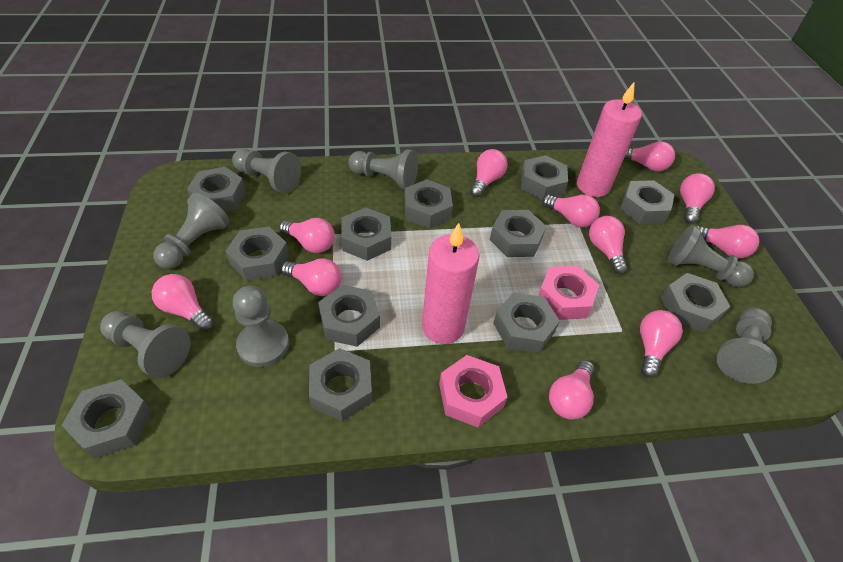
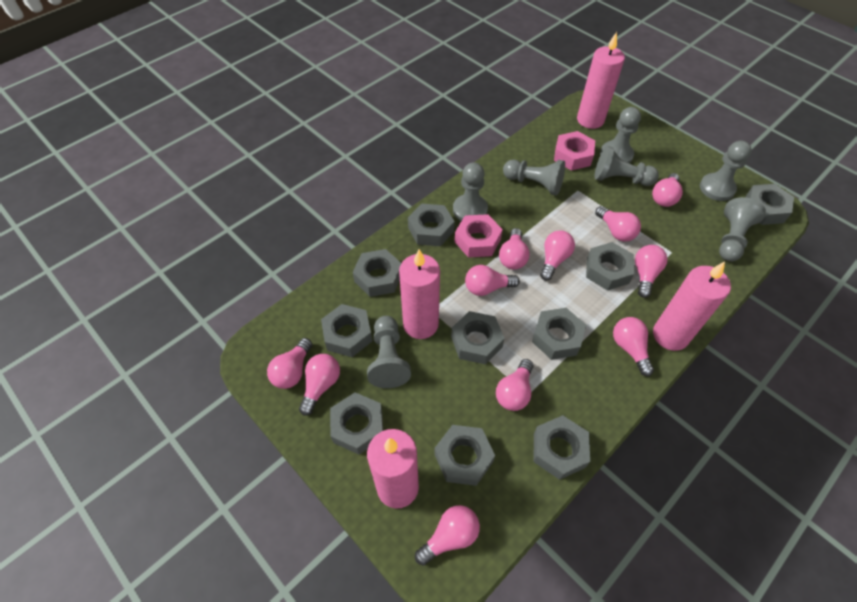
grey nut: 12 -> 10
pink candle: 2 -> 4

